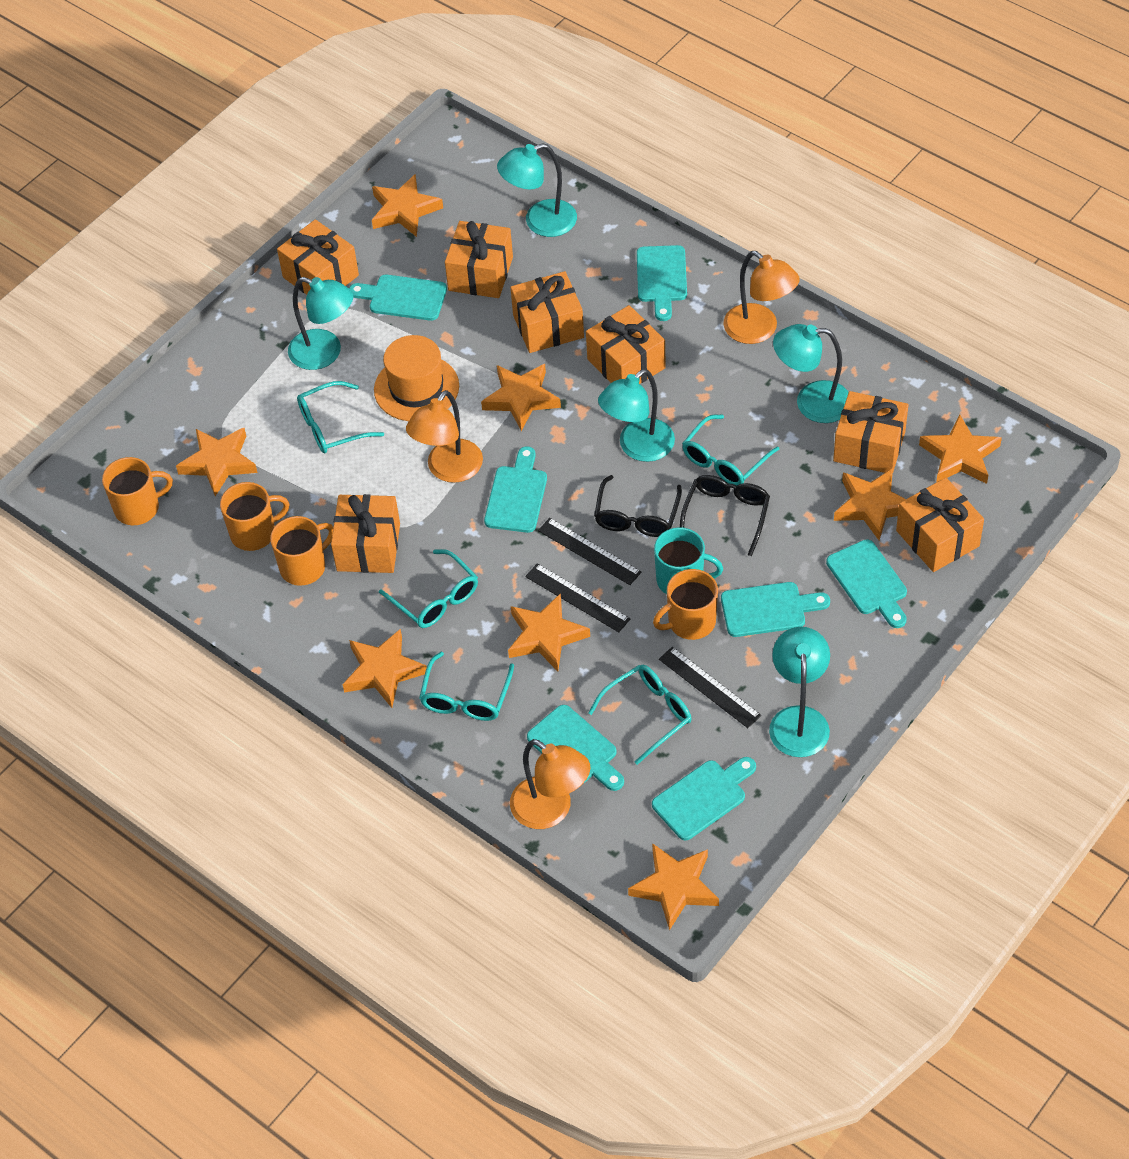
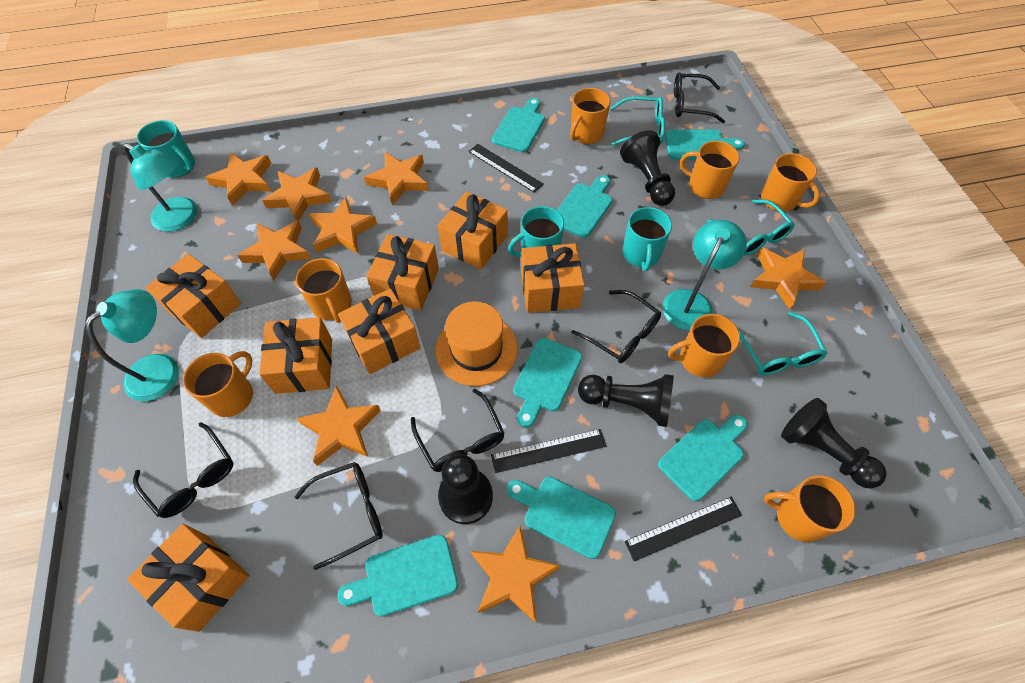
black glasses: 2 -> 5
black pawn: 0 -> 4
orange lamp: 3 -> 0
orange mug: 4 -> 7
turquoise glasses: 5 -> 3
turquoise lamp: 5 -> 3
turquoise mug: 1 -> 3

